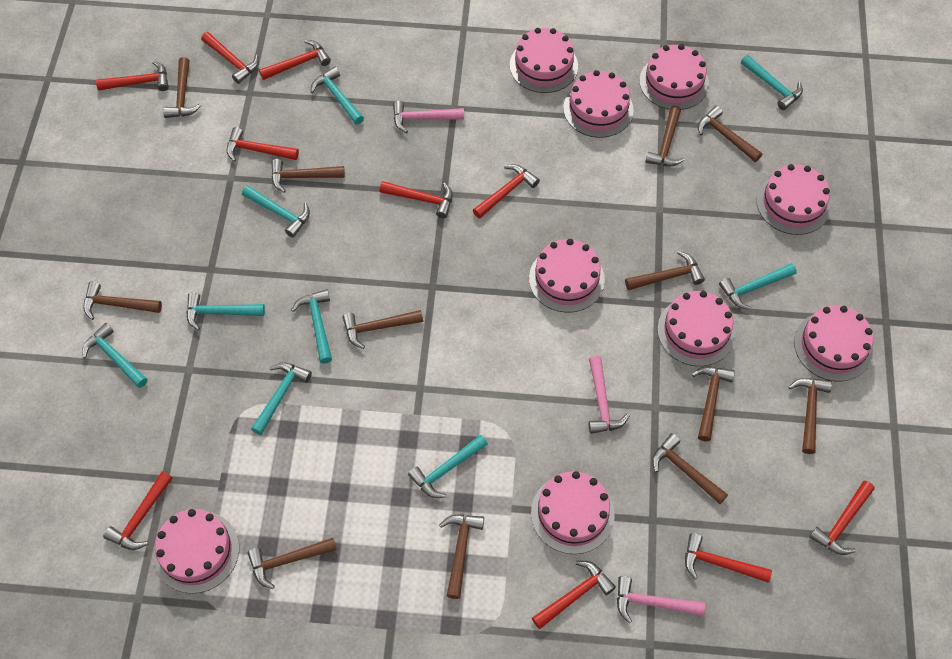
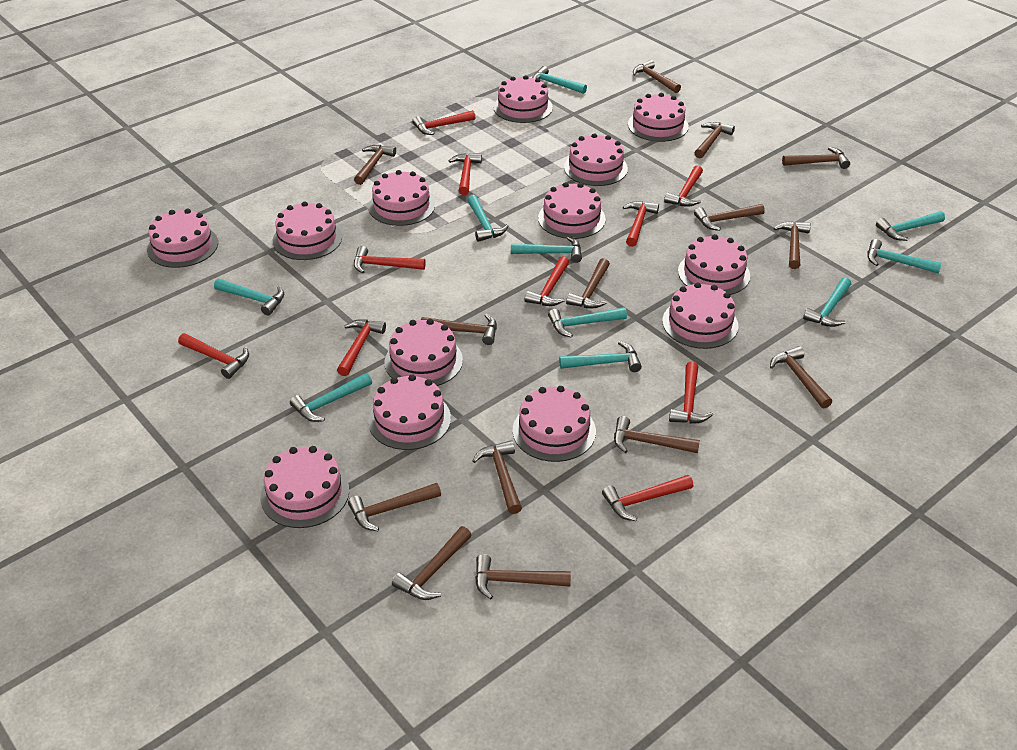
brown hammer: 12 -> 14
pink cake: 9 -> 13
pink hammer: 3 -> 0
turquoise hammer: 9 -> 10

